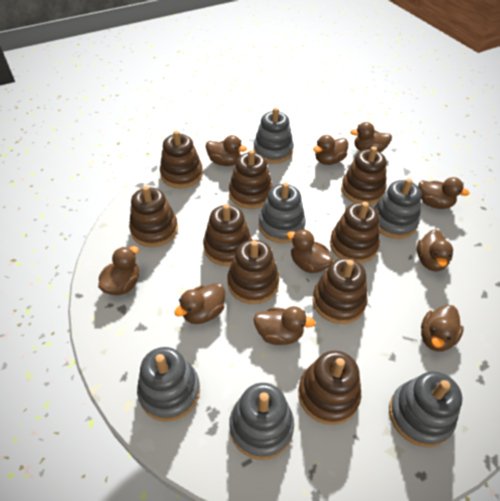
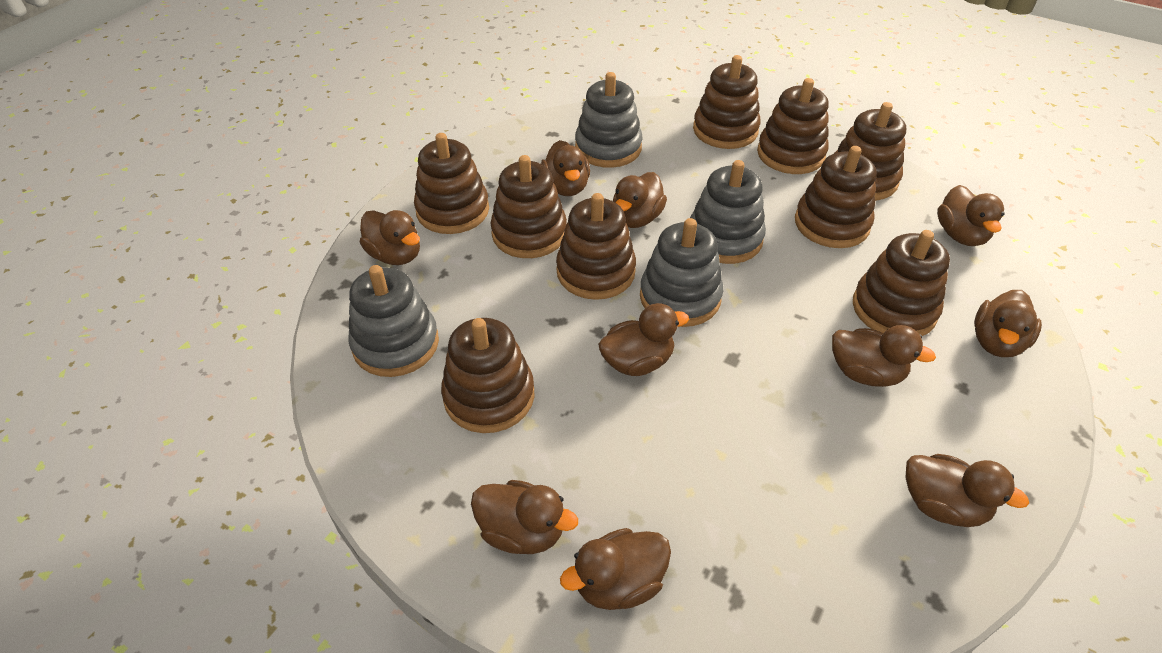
grey stacking toy: 6 -> 4

